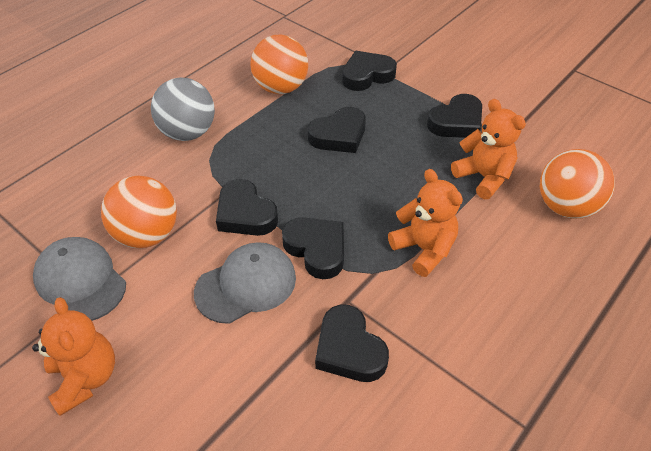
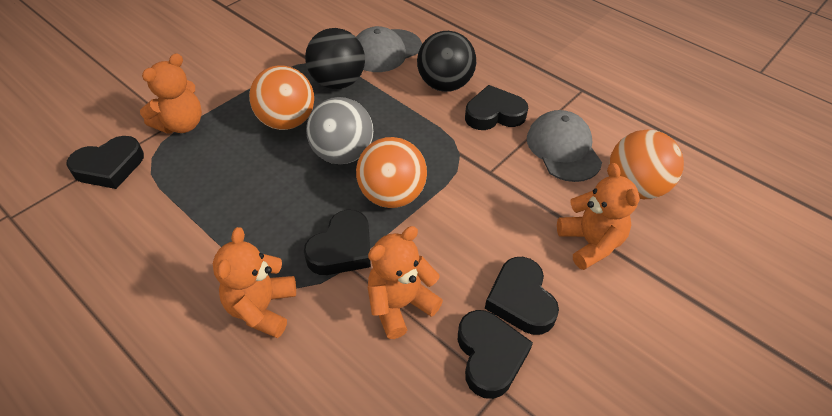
black ball: 0 -> 2
black heart: 6 -> 5
orange teddy bear: 3 -> 4

